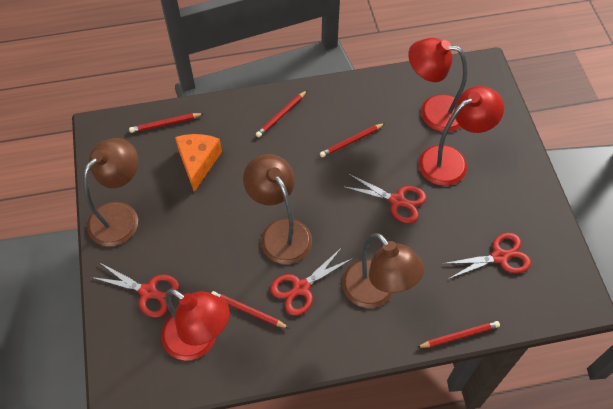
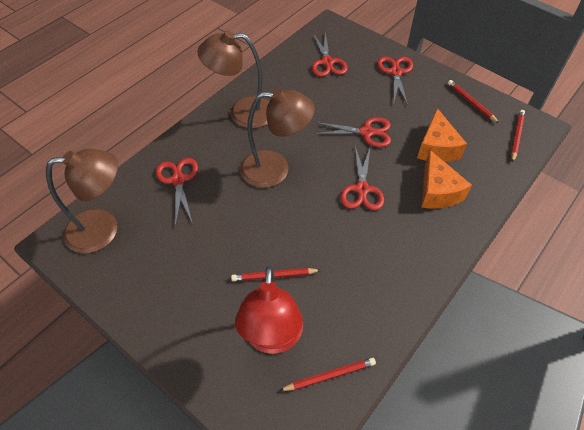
orange cheese: 1 -> 2
red lamp: 3 -> 1
red pencil: 5 -> 4
red scissors: 4 -> 5

